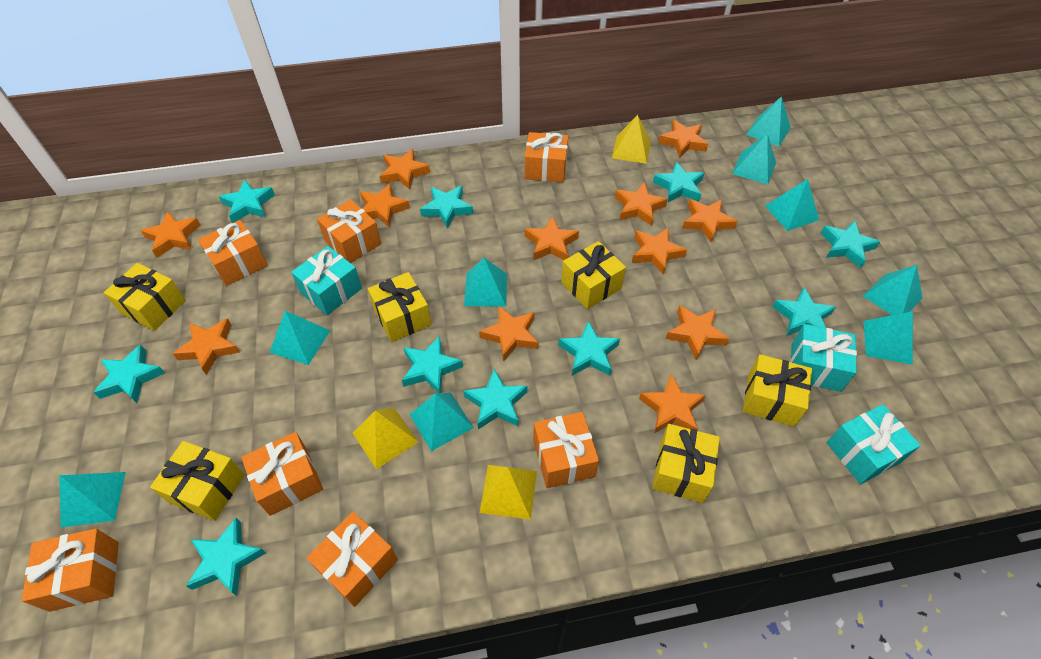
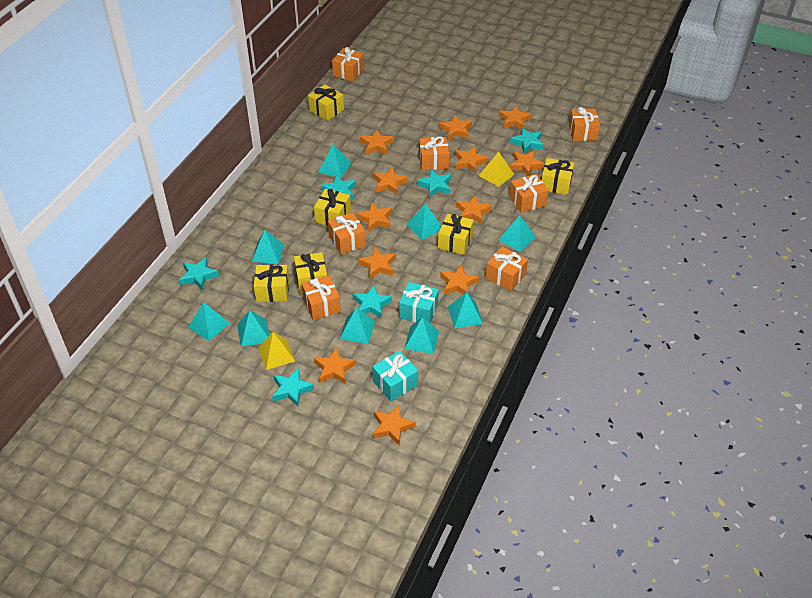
turquoise gift: 3 -> 2
turquoise star: 10 -> 6
yellow pyramid: 3 -> 2

